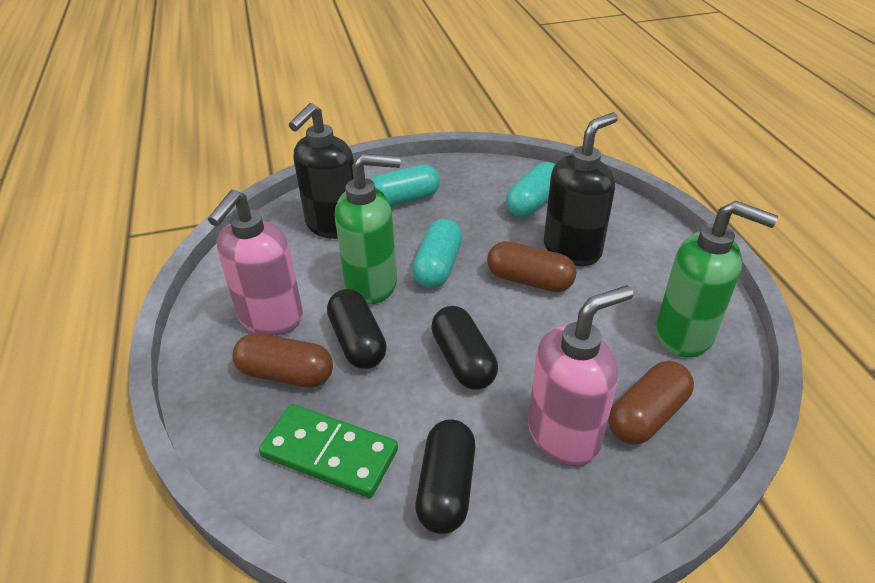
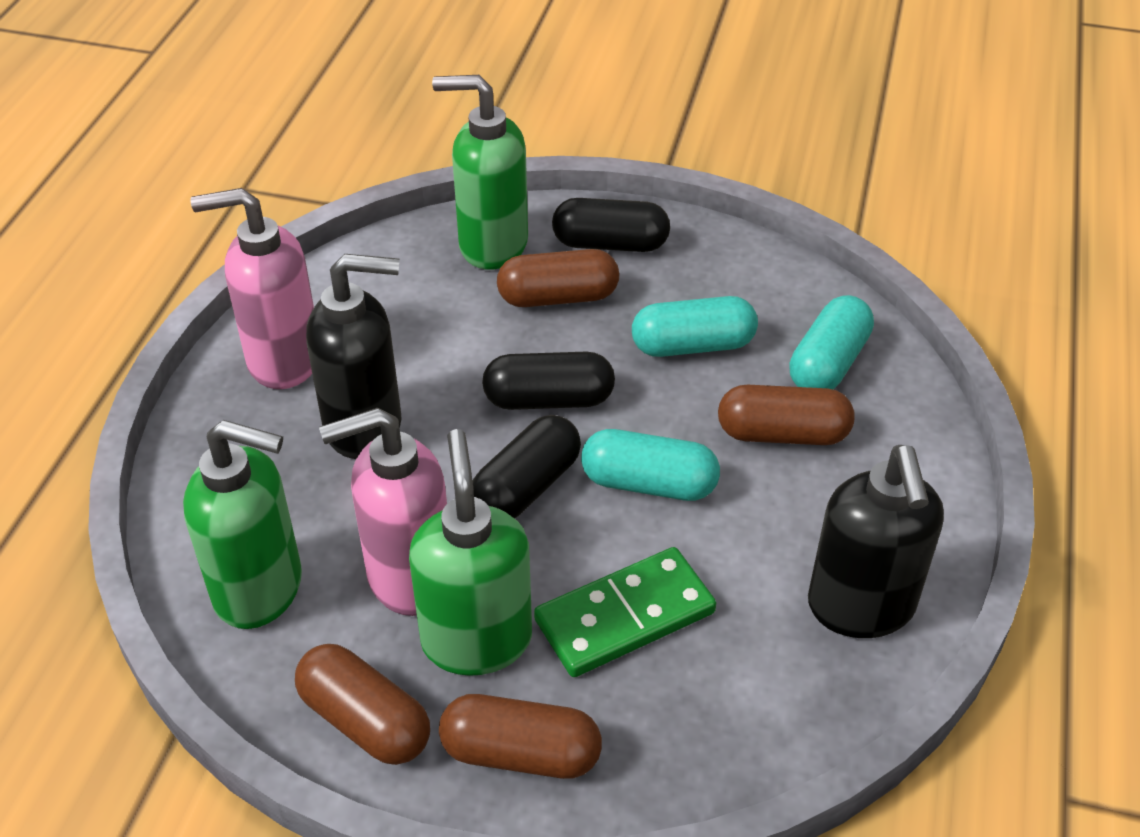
brown capsule: 3 -> 4
green soap dispenser: 2 -> 3

